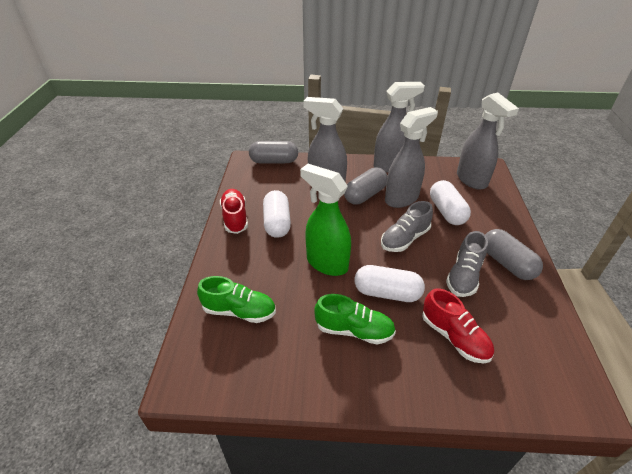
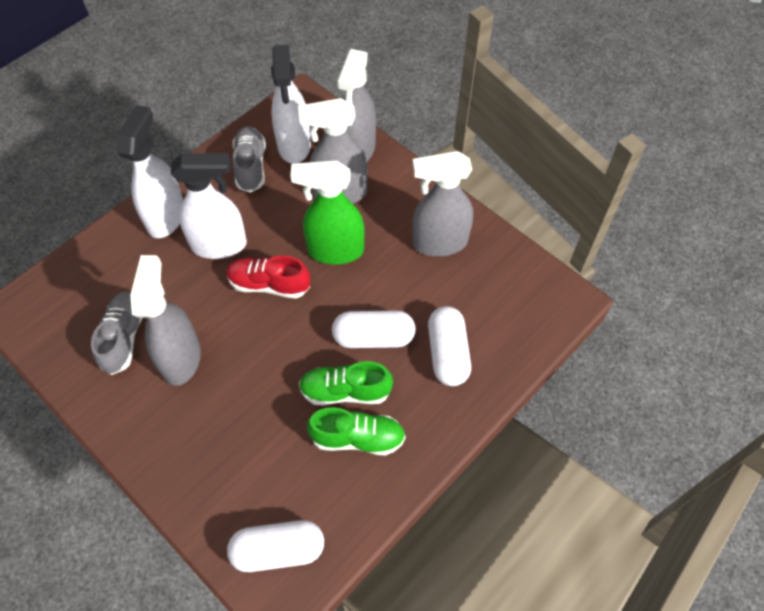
grey capsule: 3 -> 0
red shoe: 2 -> 1
white spray bottle: 0 -> 3

